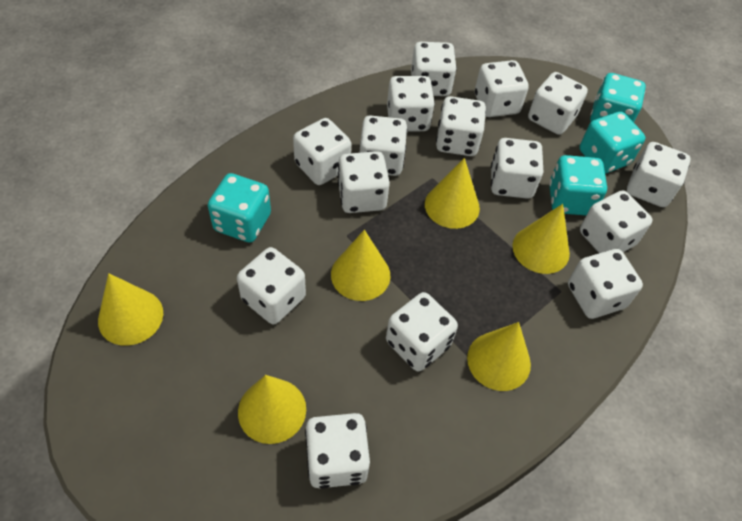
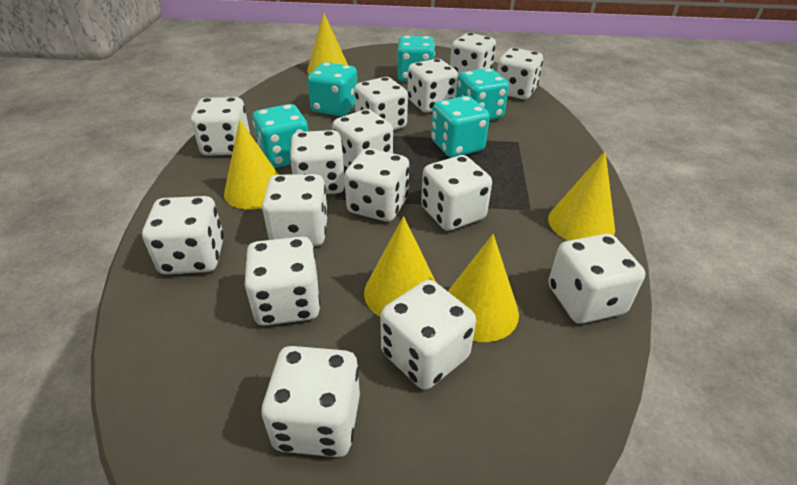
turquoise dice: 4 -> 5
yellow cone: 6 -> 5

